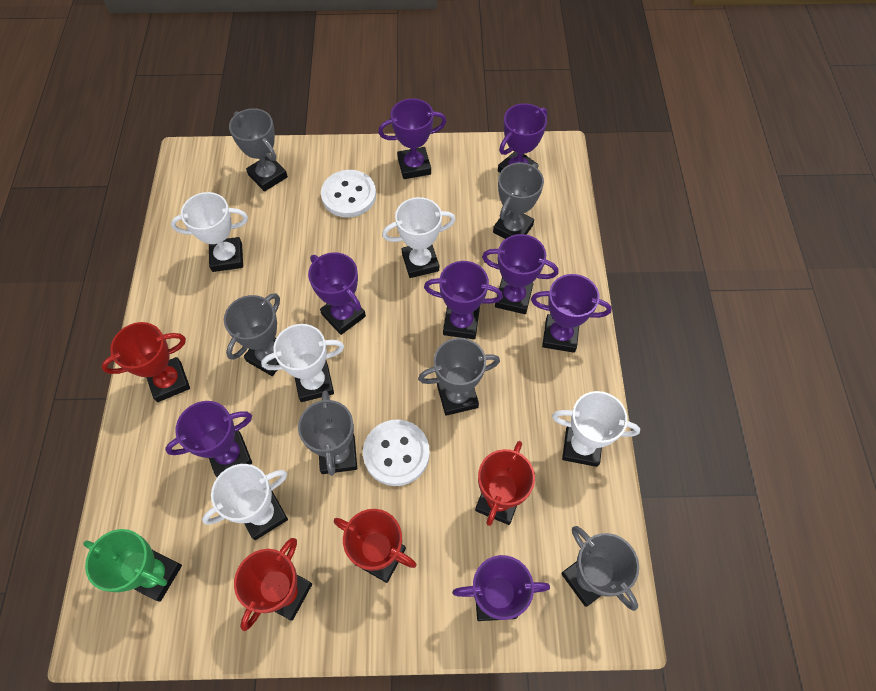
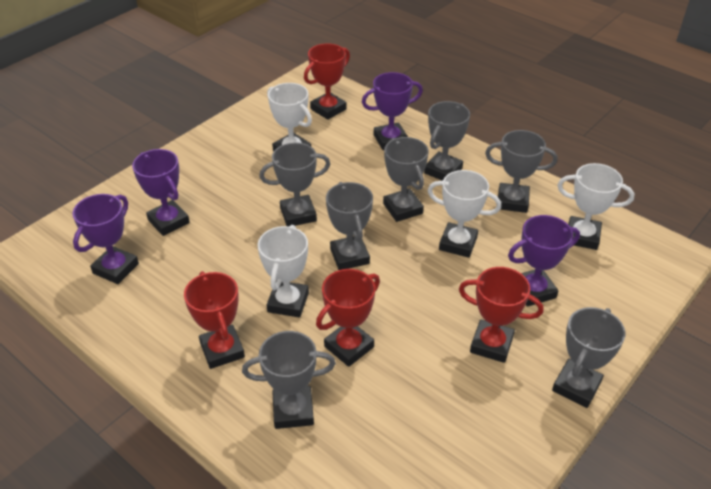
green trophy: 1 -> 0
grey trophy: 6 -> 7
purple trophy: 8 -> 4
white button: 2 -> 0
white trophy: 5 -> 4

